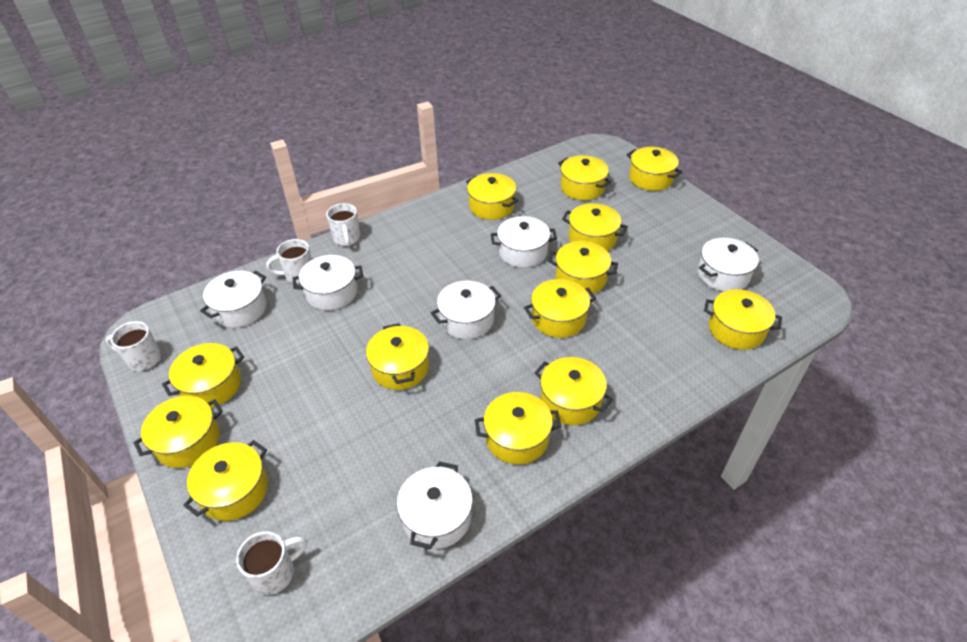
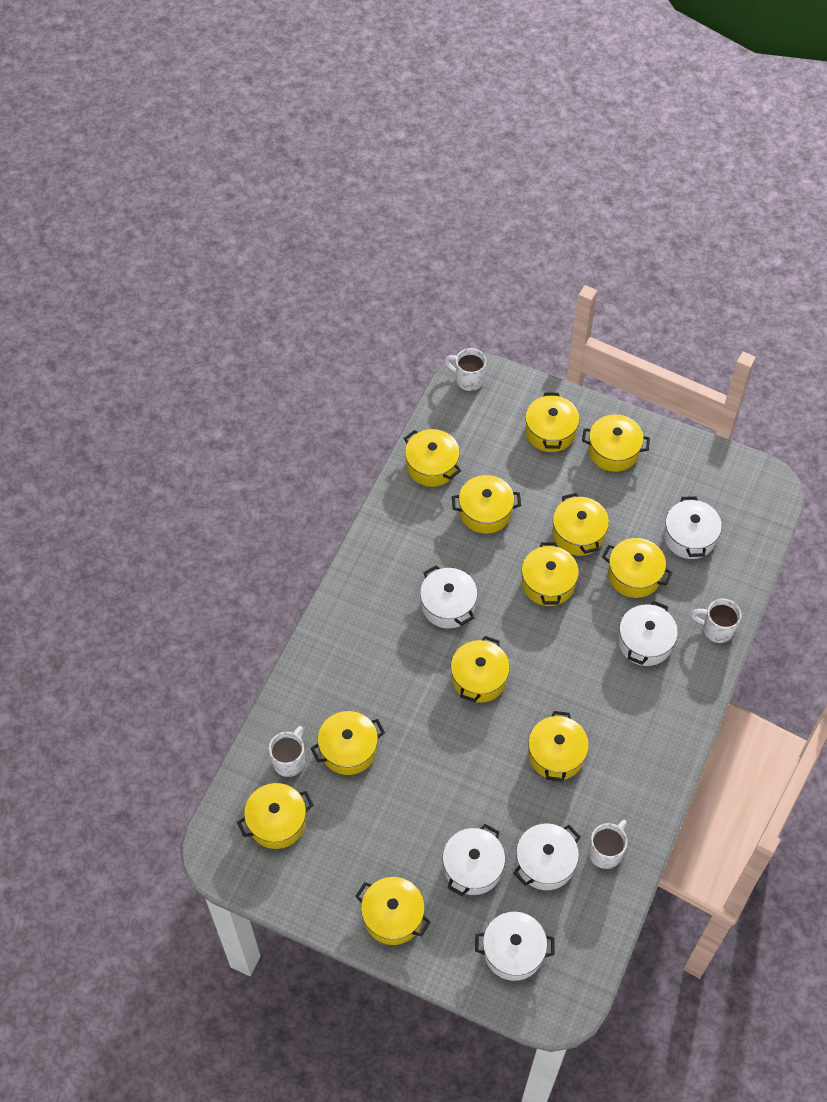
yellow pot: 13 -> 12

